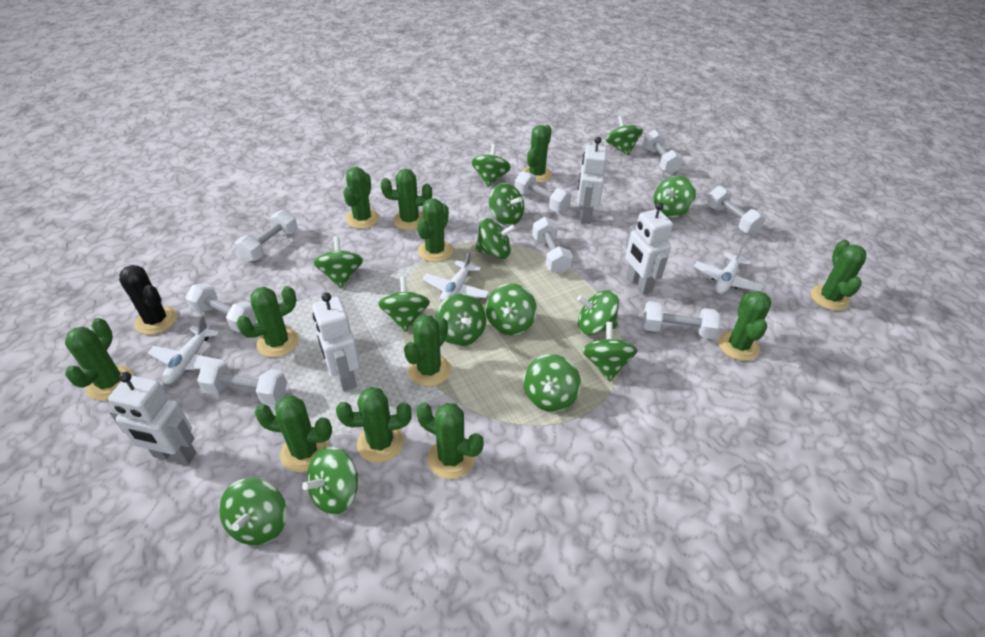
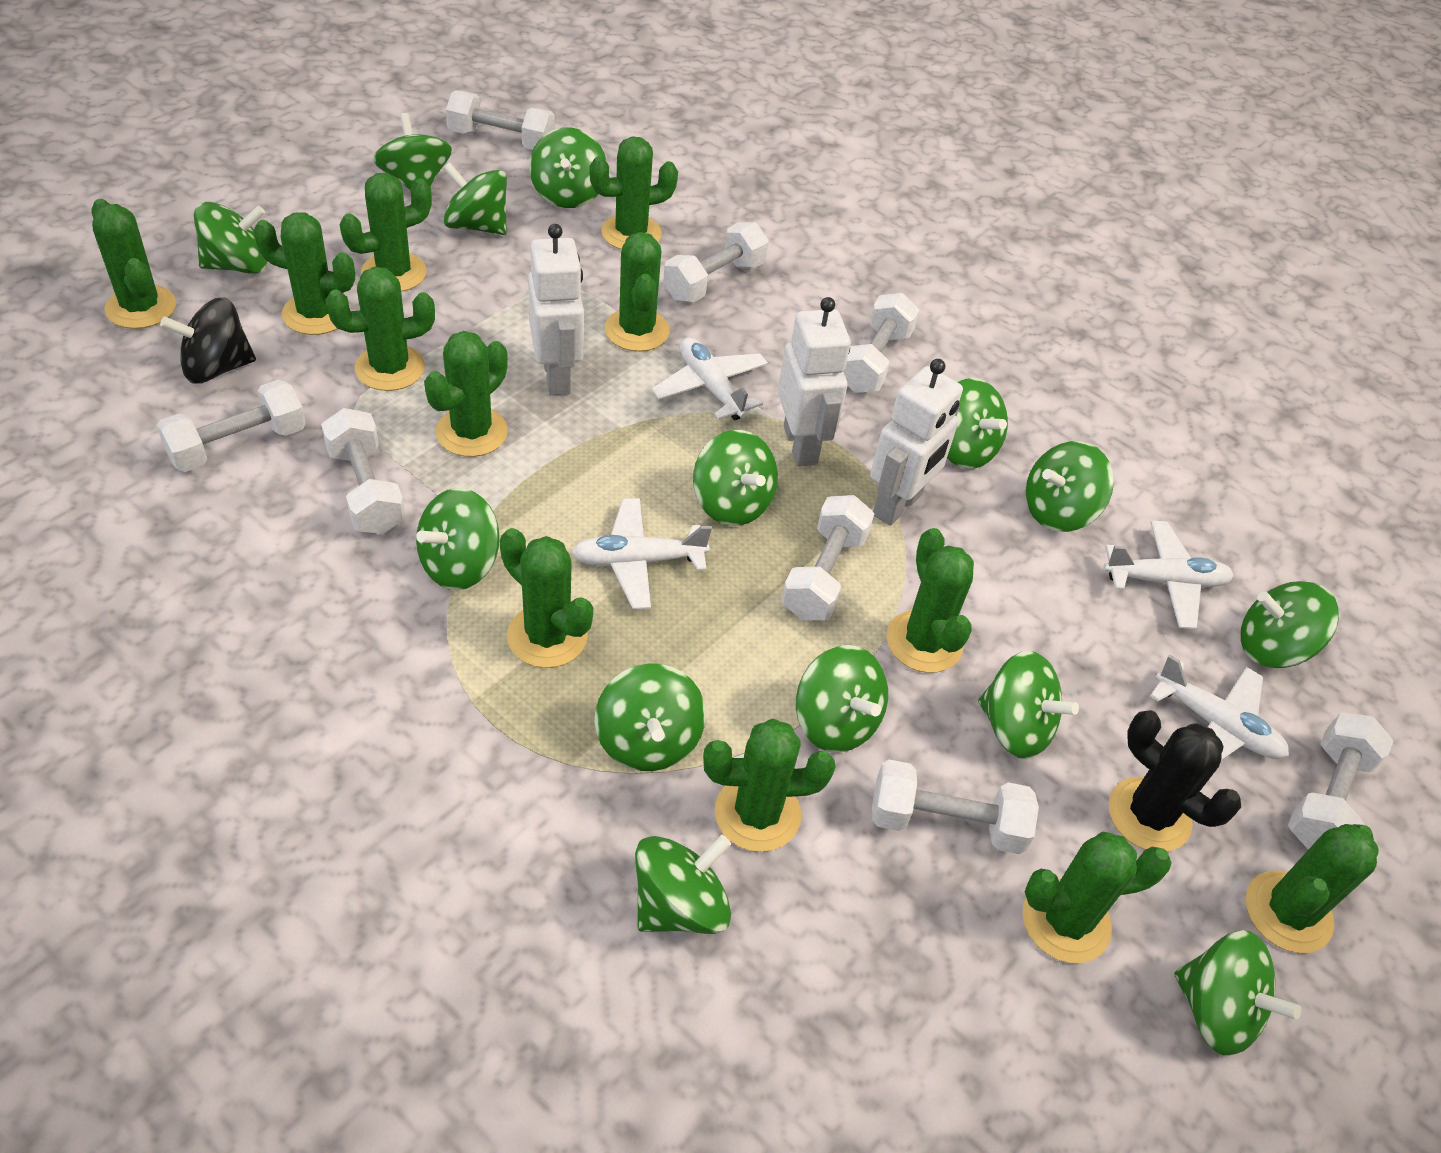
black spinning top: 0 -> 1
white plane: 3 -> 4
white robot: 4 -> 3

